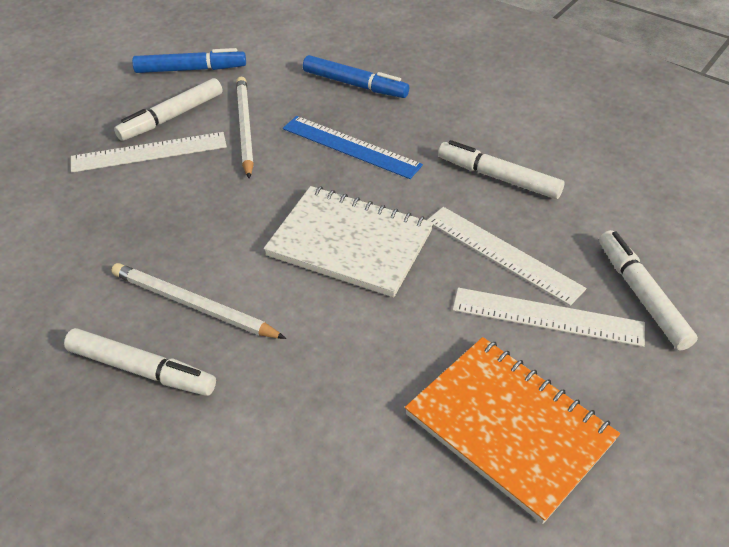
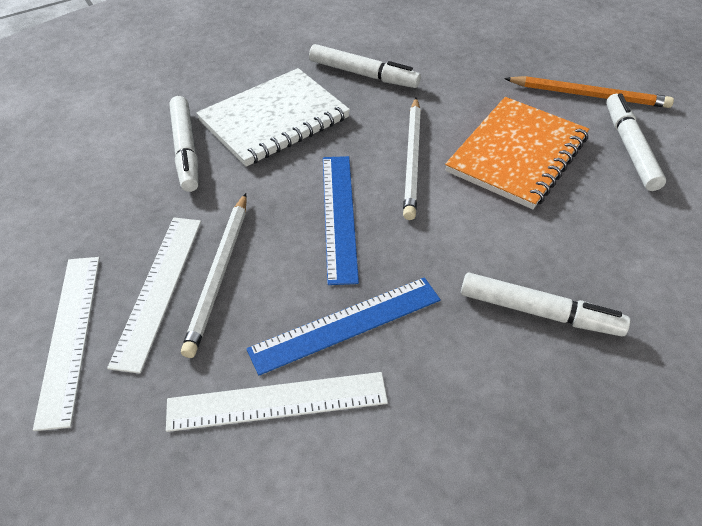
blue marker: 2 -> 0
blue ruler: 1 -> 2
orange pencil: 0 -> 1

